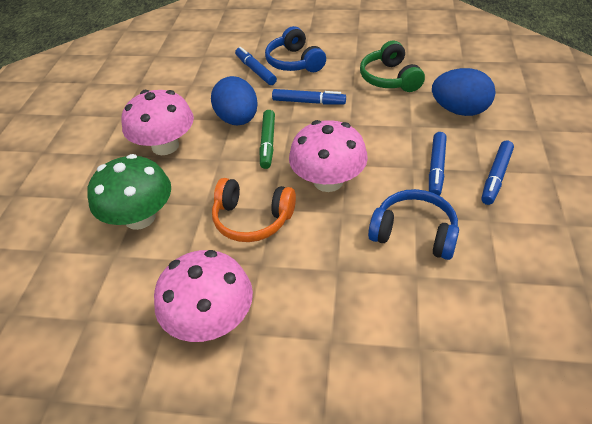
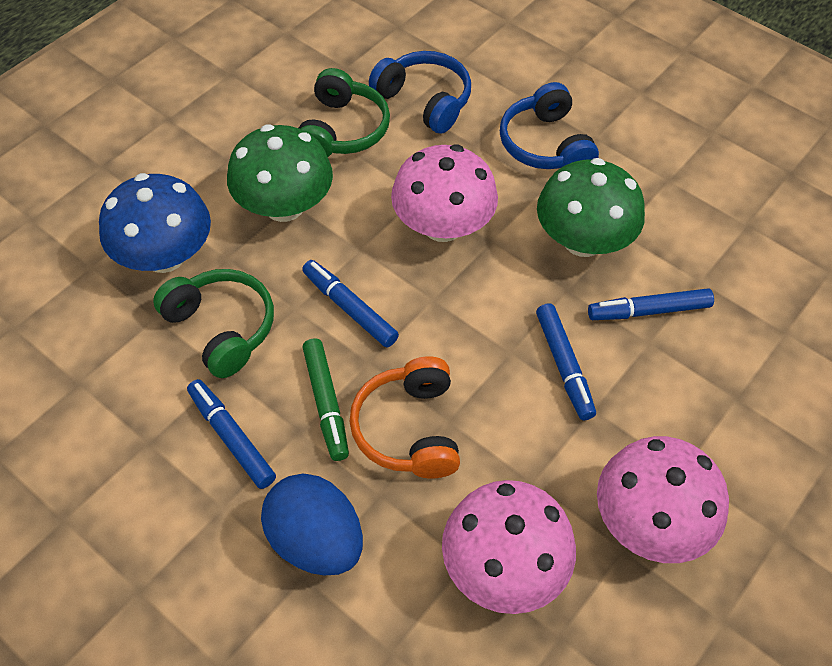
blue egg: 2 -> 1
blue mushroom: 0 -> 1
green headphones: 1 -> 2
green mushroom: 1 -> 2

